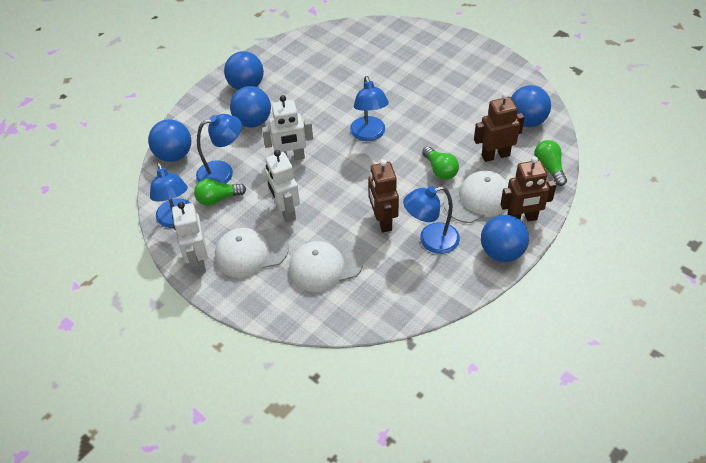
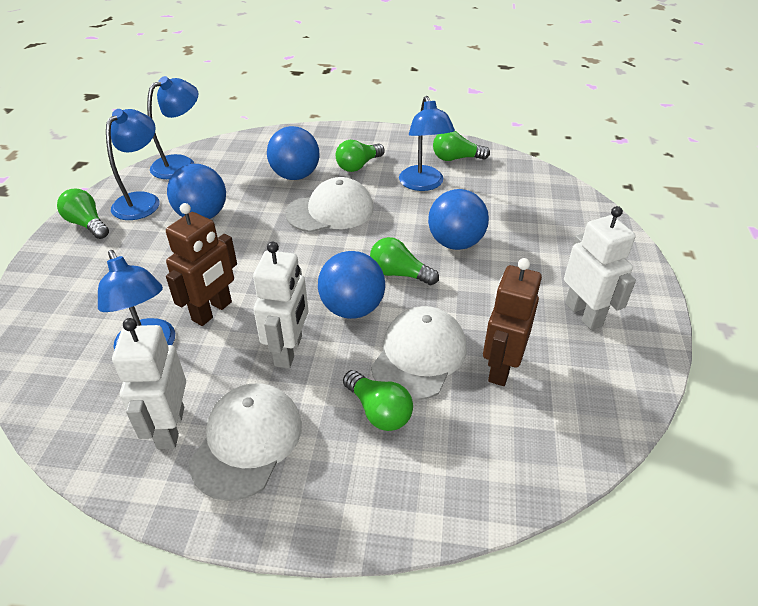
blue ball: 5 -> 4
brown robot: 3 -> 2
green light bulb: 3 -> 5

